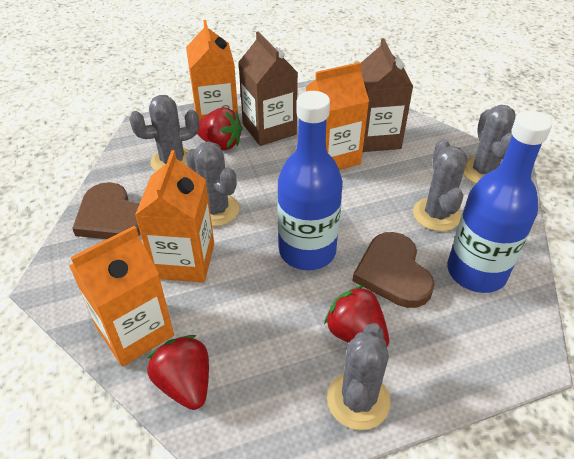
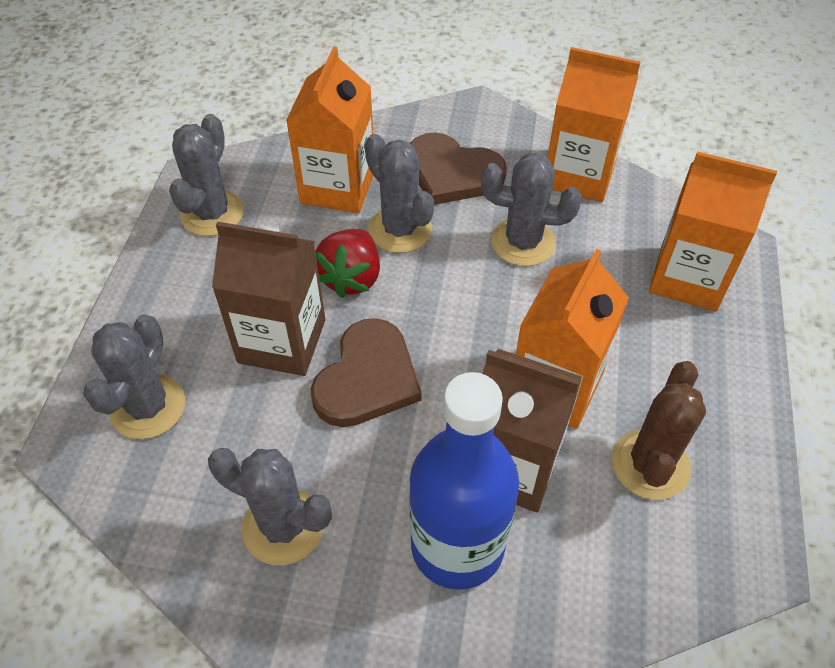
blue bottle: 2 -> 1
brown cactus: 0 -> 1
red strawberry: 3 -> 1

